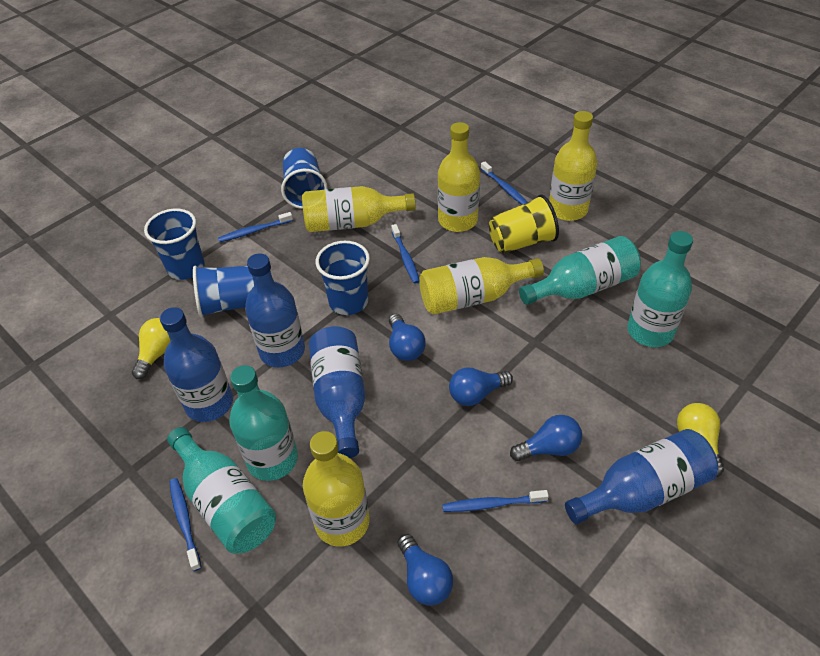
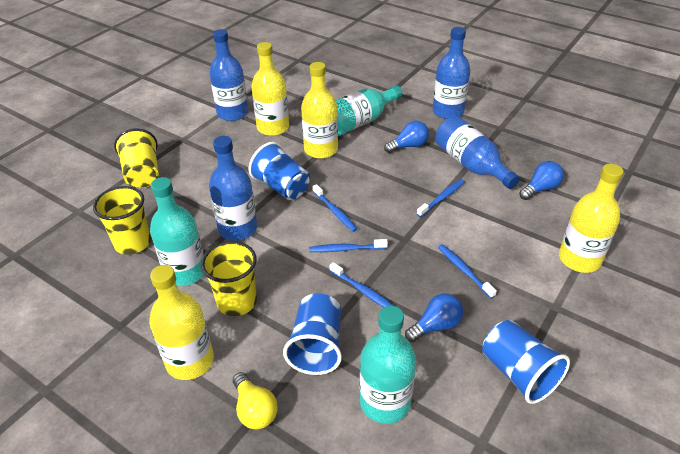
blue cup: 4 -> 3
blue light bulb: 4 -> 3
turquoise bottle: 4 -> 3
yellow bottle: 5 -> 4
yellow cup: 1 -> 3
yellow light bulb: 2 -> 1

